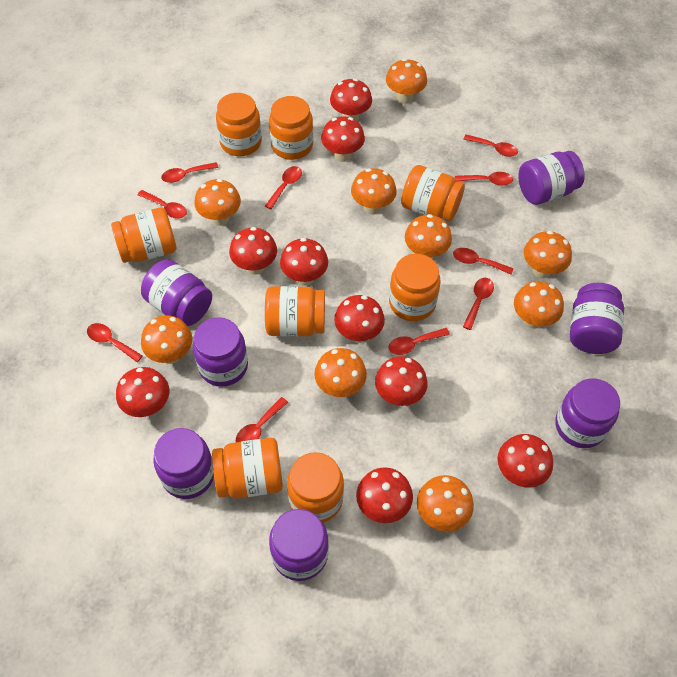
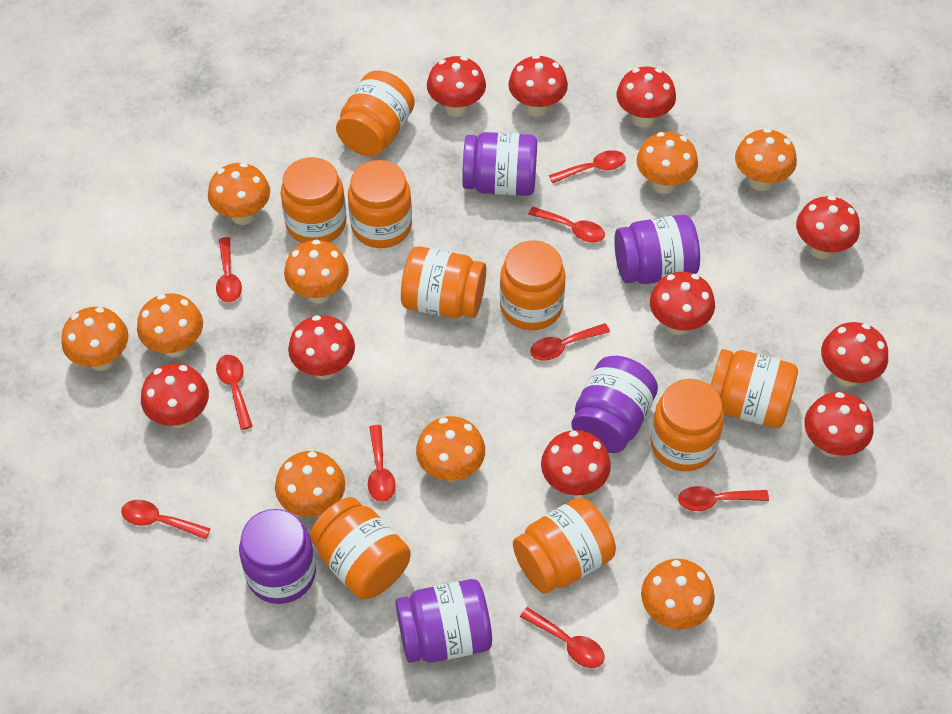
orange jar: 8 -> 9
purple jar: 7 -> 5
red mushroom: 9 -> 10
red spoon: 10 -> 9

